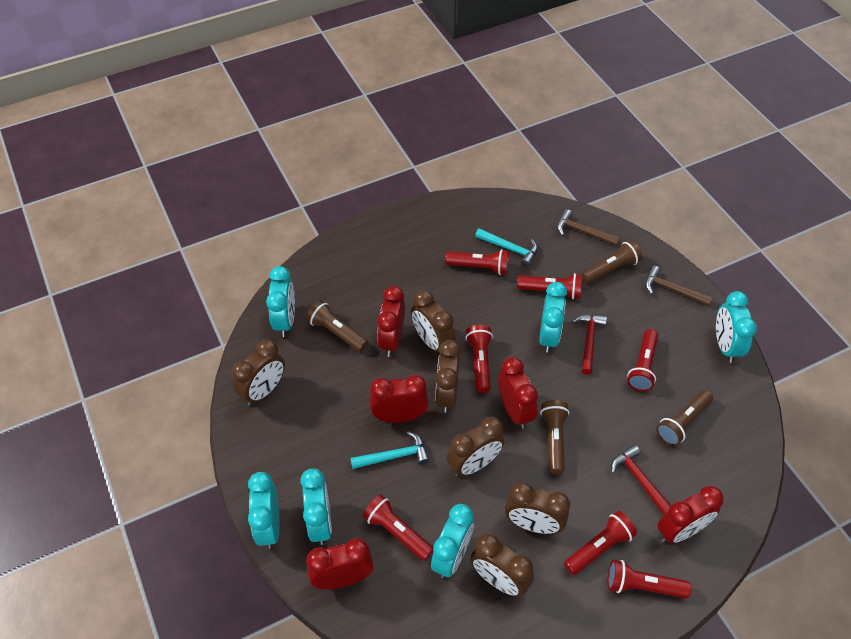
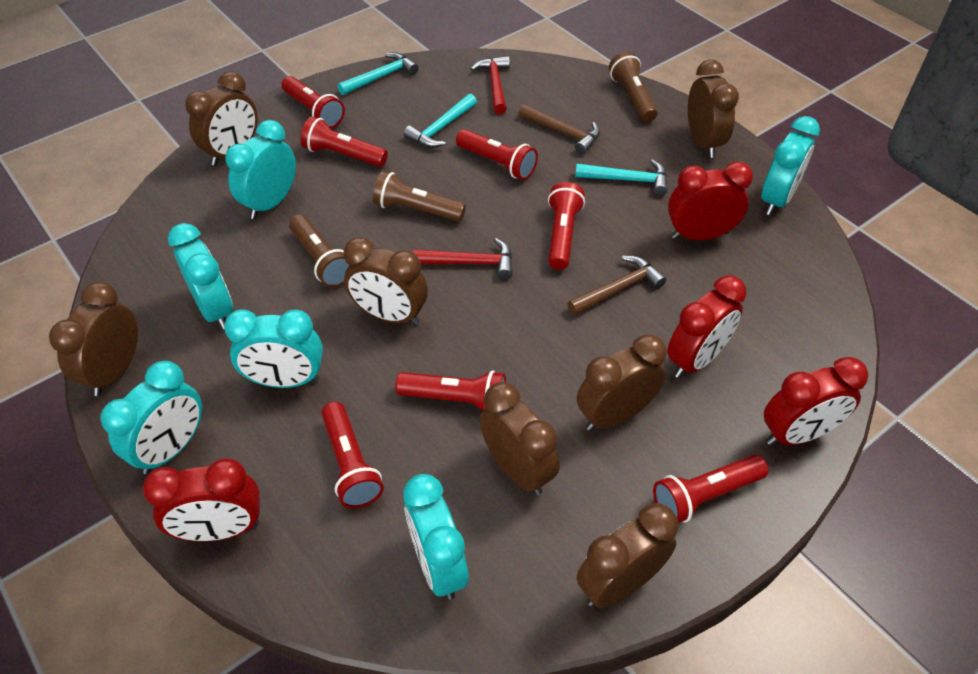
brown clock: 6 -> 7
brown flashlight: 4 -> 3
red clock: 5 -> 4
turquoise hammer: 2 -> 3

